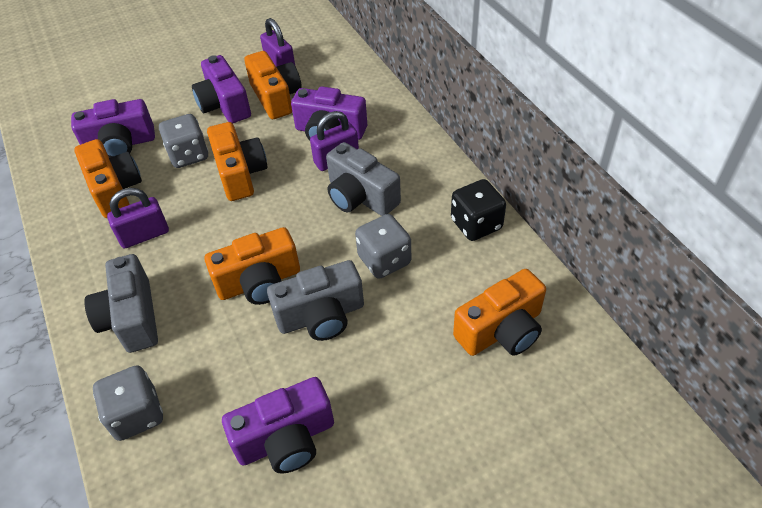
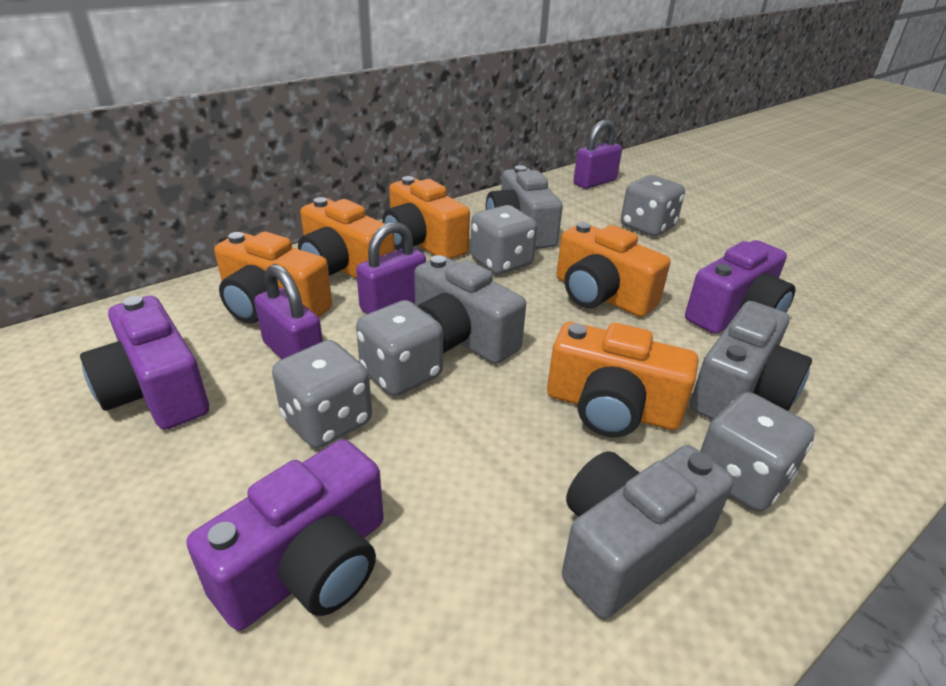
black dice: 1 -> 0
grey camera: 3 -> 4
grey dice: 3 -> 5
purple camera: 4 -> 3

